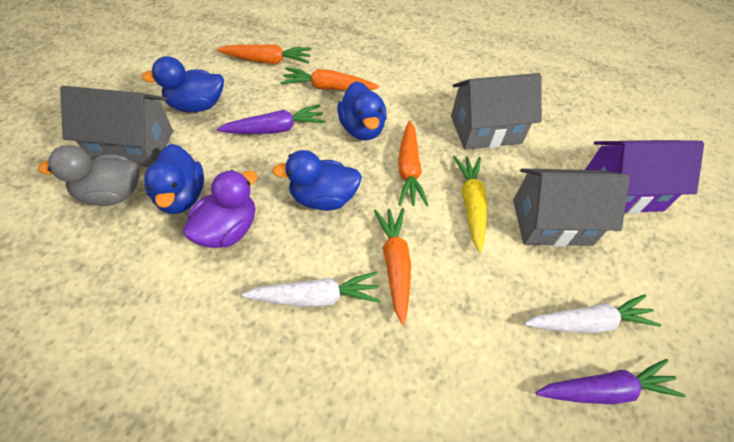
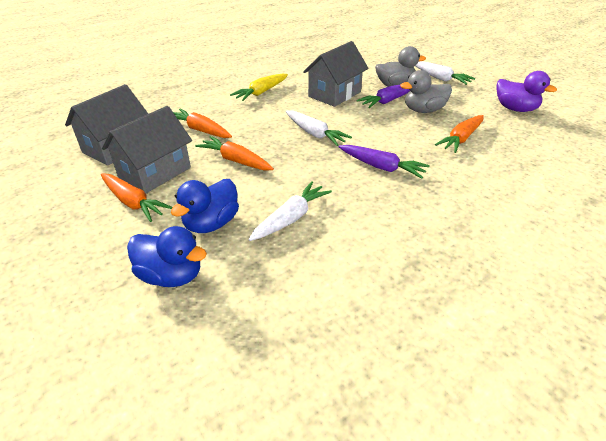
blue duck: 4 -> 2
grey duck: 1 -> 2
purple house: 1 -> 0
white carrot: 2 -> 3

